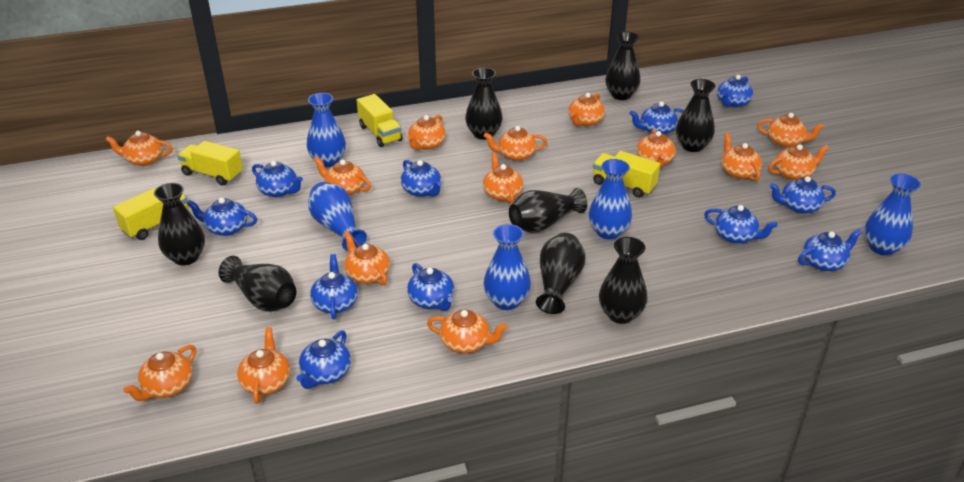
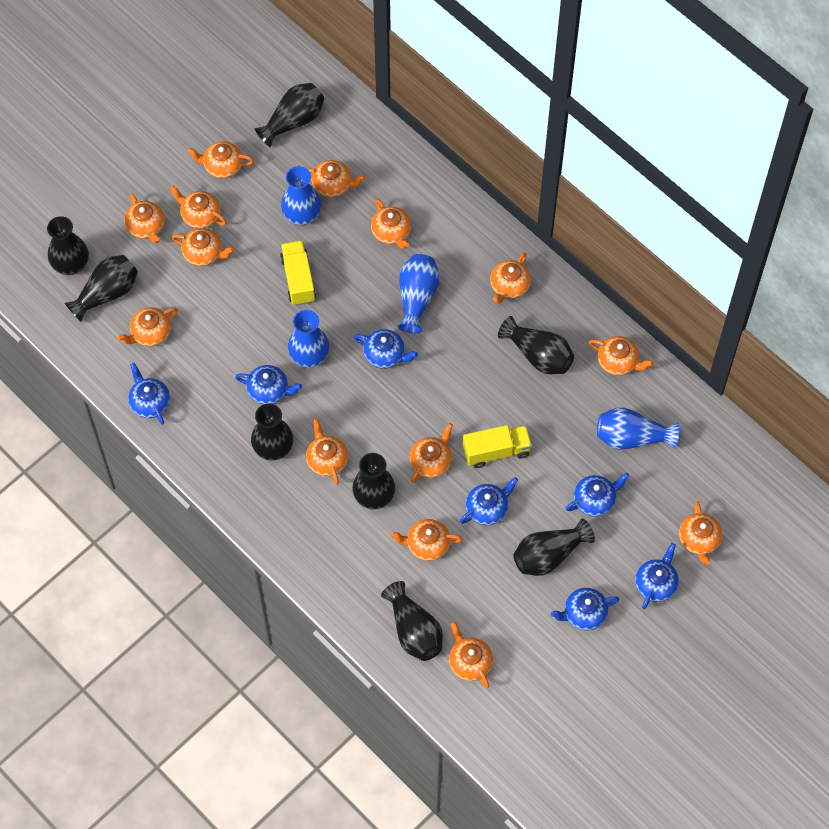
blue teapot: 11 -> 7
blue vase: 5 -> 4
yellow truck: 4 -> 2

